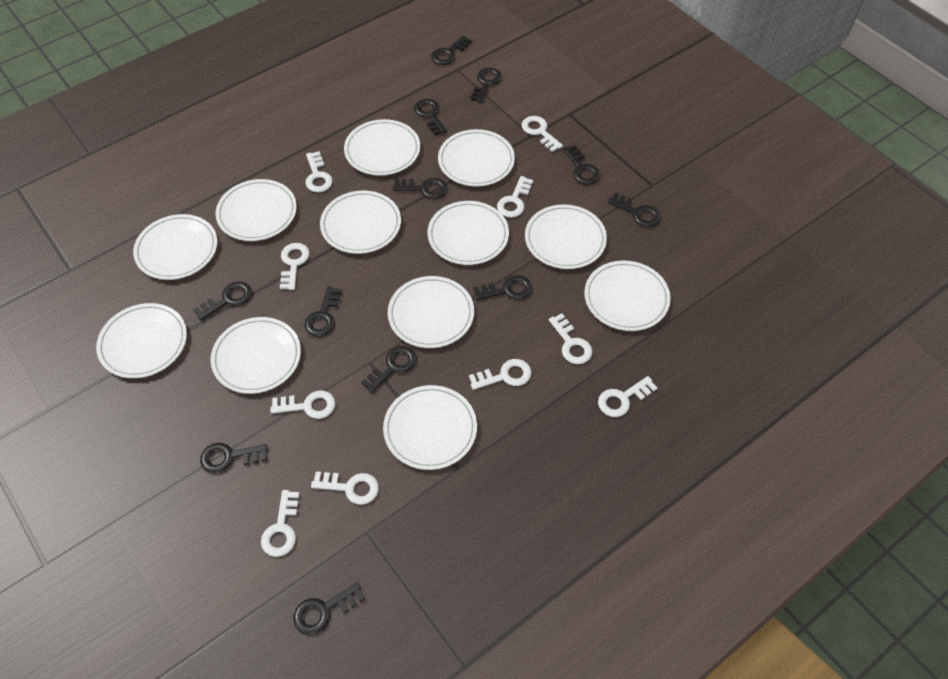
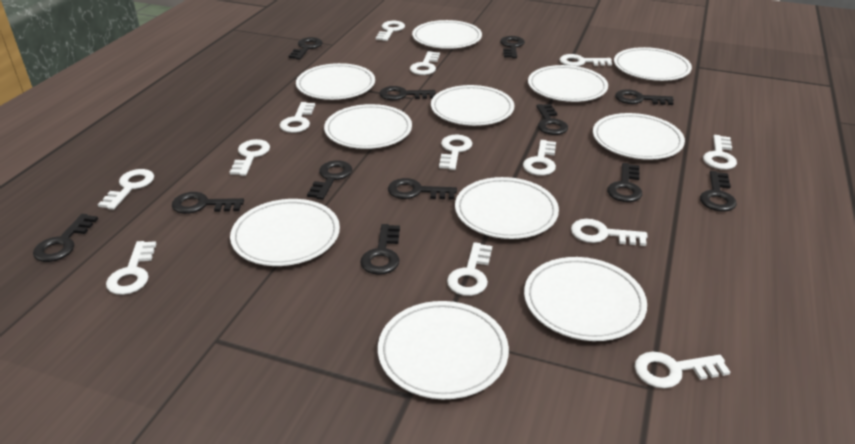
white key: 10 -> 13
white plate: 12 -> 11

